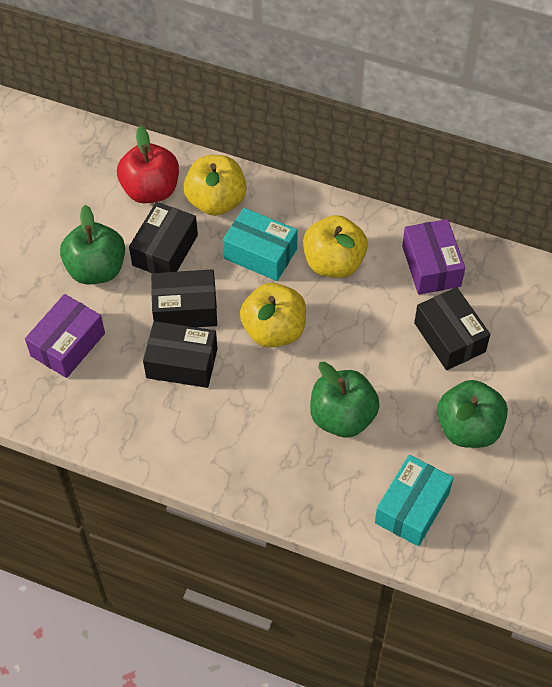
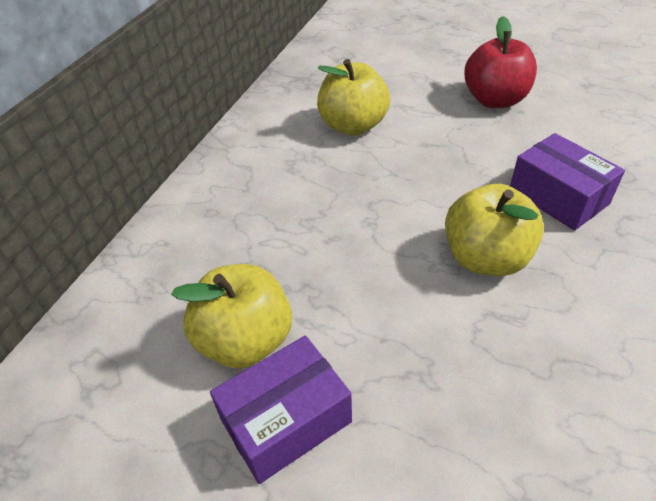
black box: 4 -> 0
green apple: 3 -> 0
turquoise box: 2 -> 0

